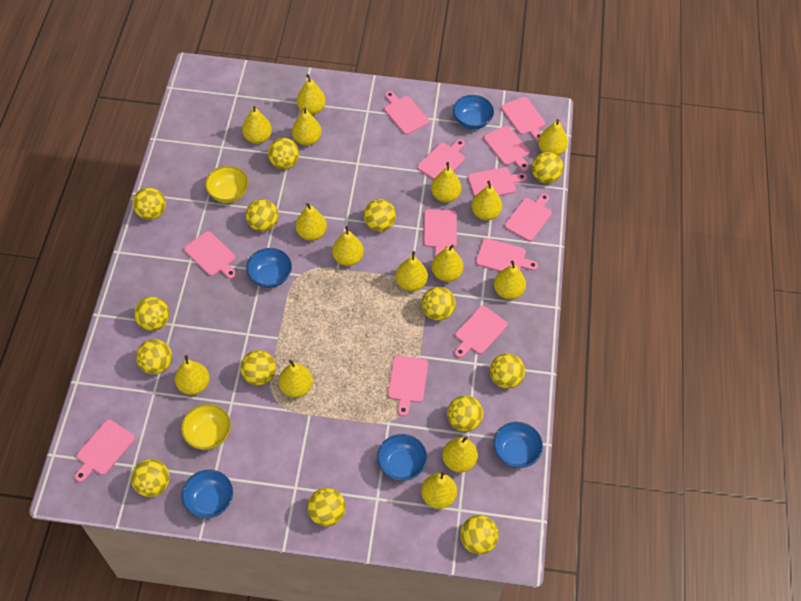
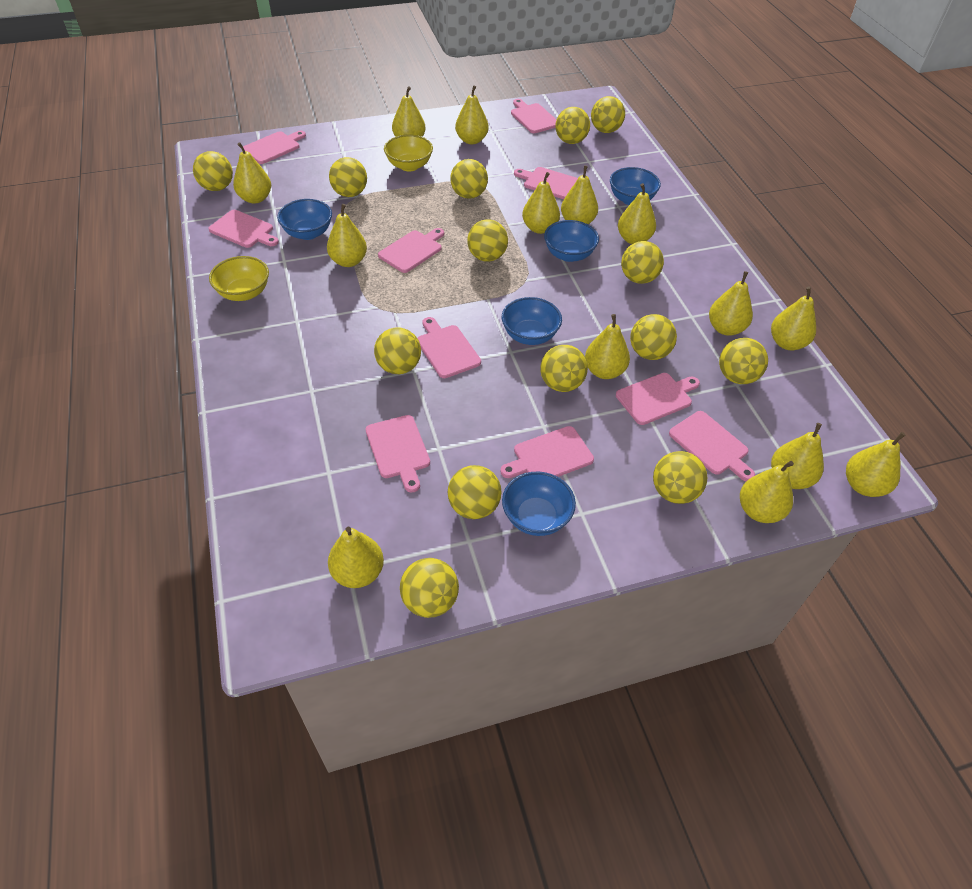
pink cutting board: 12 -> 10
yellow pear: 15 -> 14

